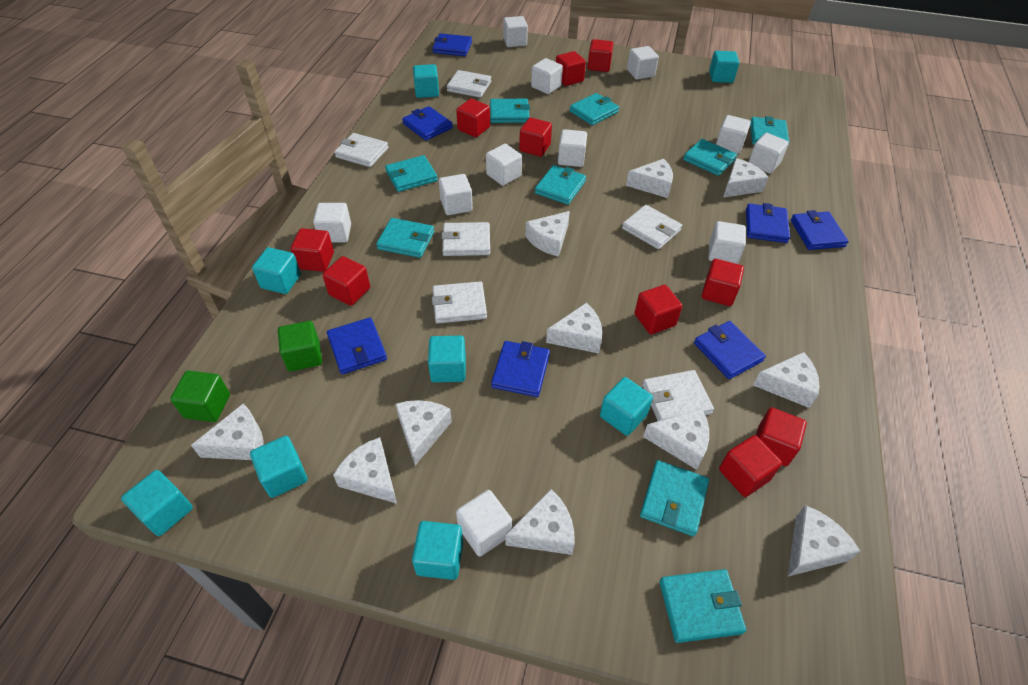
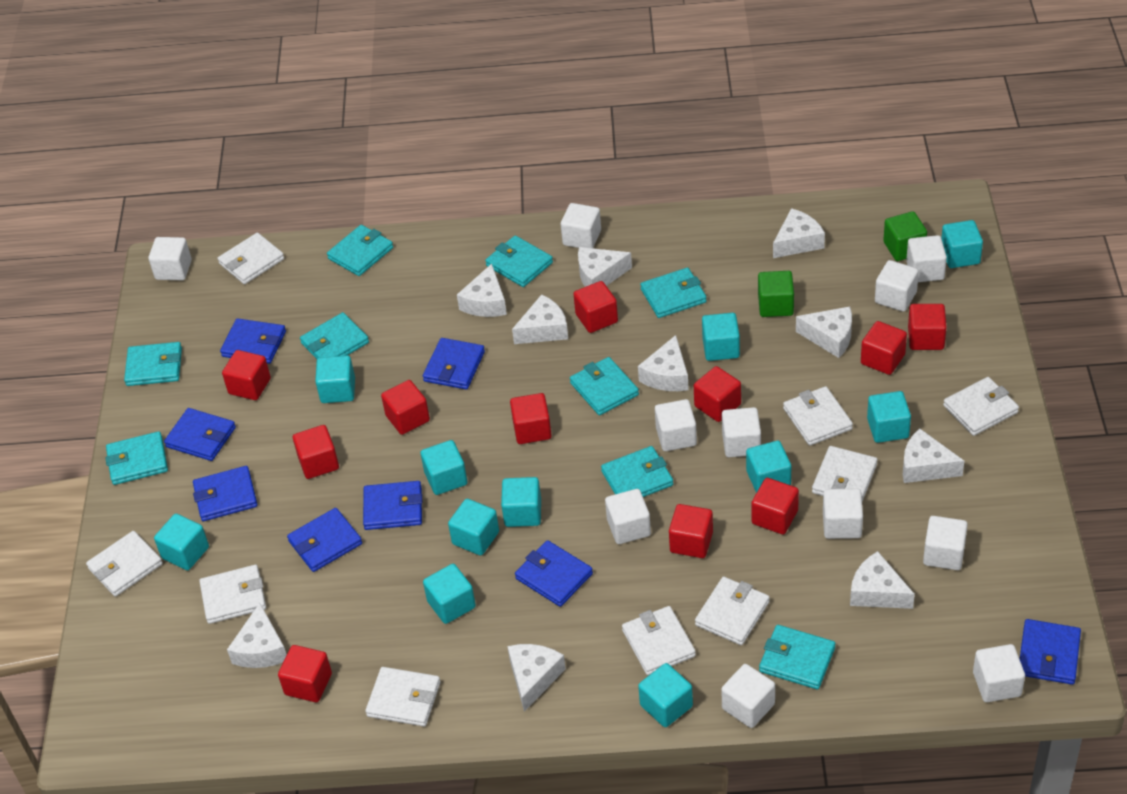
blue wallet: 7 -> 8
red cube: 10 -> 11
turquoise cube: 8 -> 11
white cheese: 11 -> 10
white wallet: 6 -> 9

